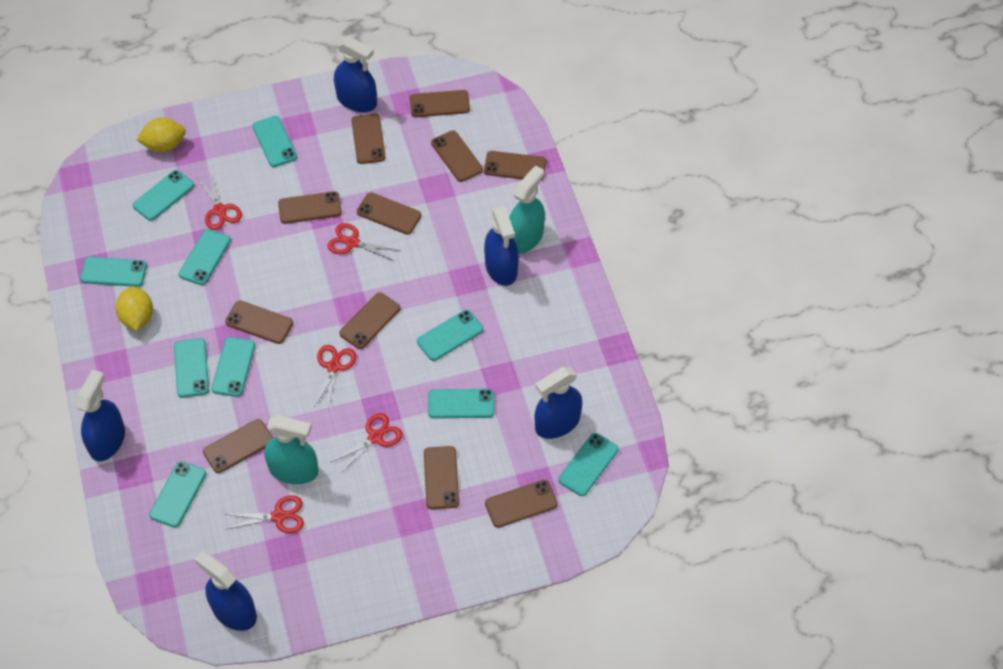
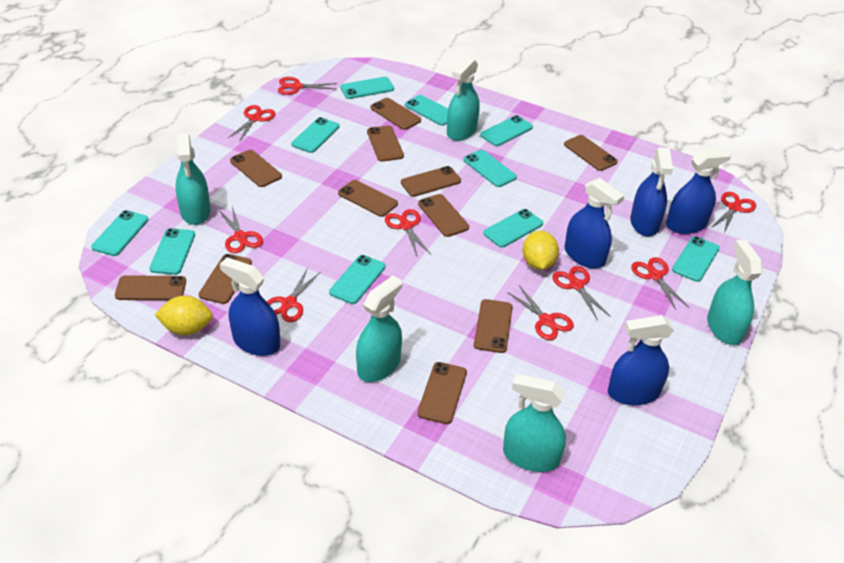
red scissors: 5 -> 9
turquoise spray bottle: 2 -> 5

